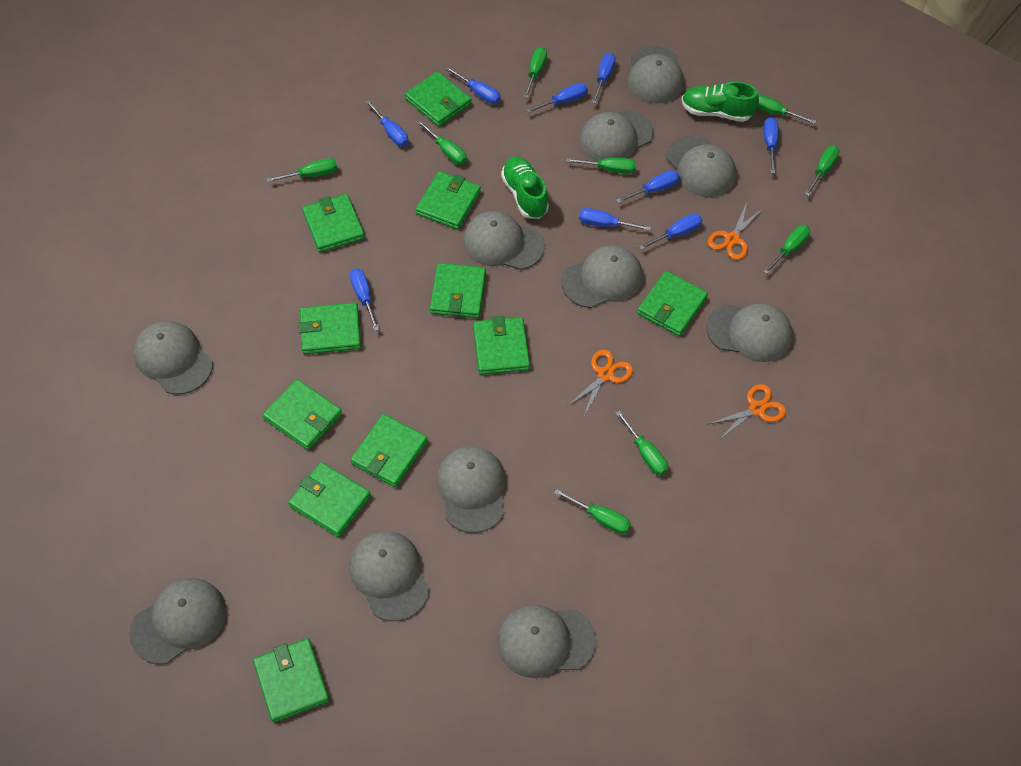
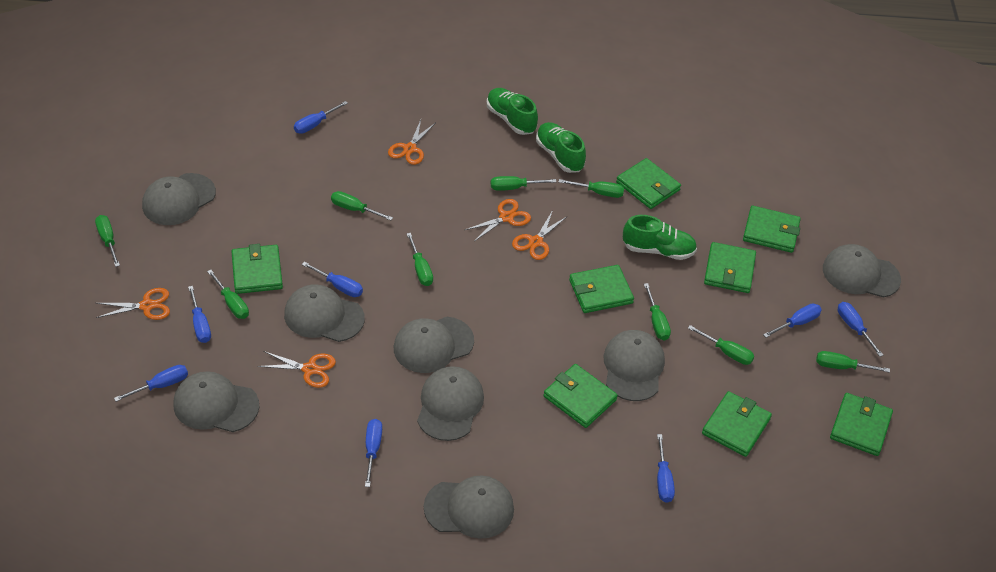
blue screwdriver: 9 -> 8
green shoe: 2 -> 3
green wallet: 11 -> 8
grey cap: 11 -> 8
orange scissors: 3 -> 5

